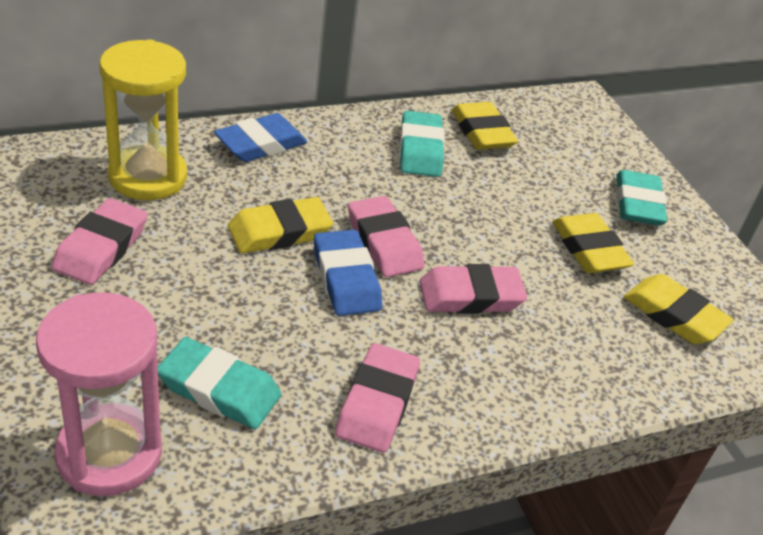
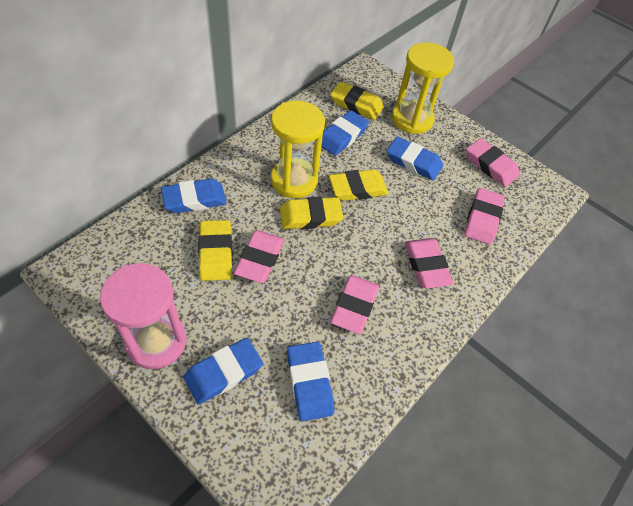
blue eraser: 2 -> 5
pink eraser: 4 -> 5
turquoise eraser: 3 -> 0
yellow hourglass: 1 -> 2

